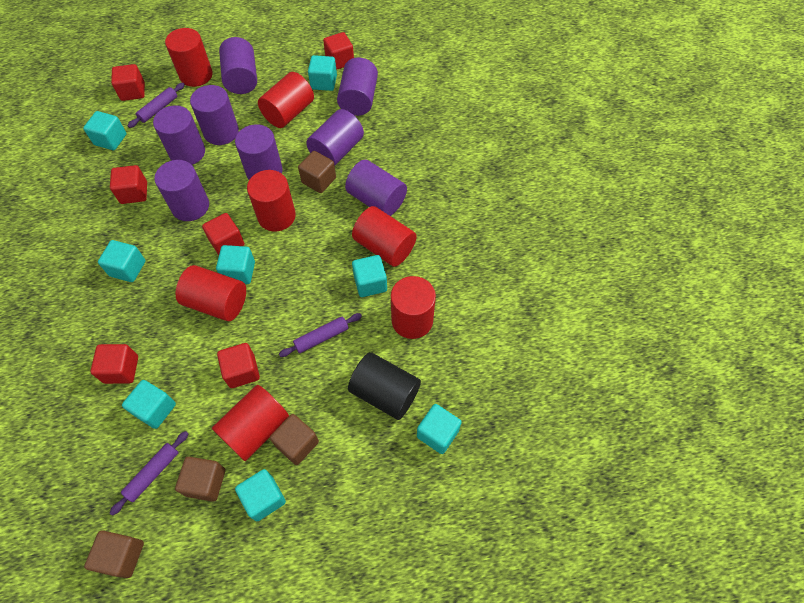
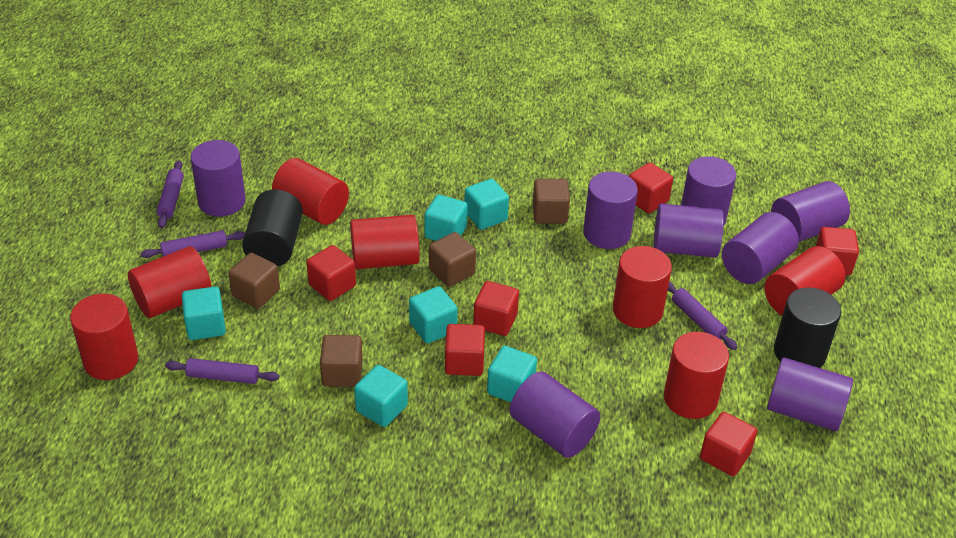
black cylinder: 1 -> 2
purple rolling pin: 3 -> 4
turquoise cube: 8 -> 6

